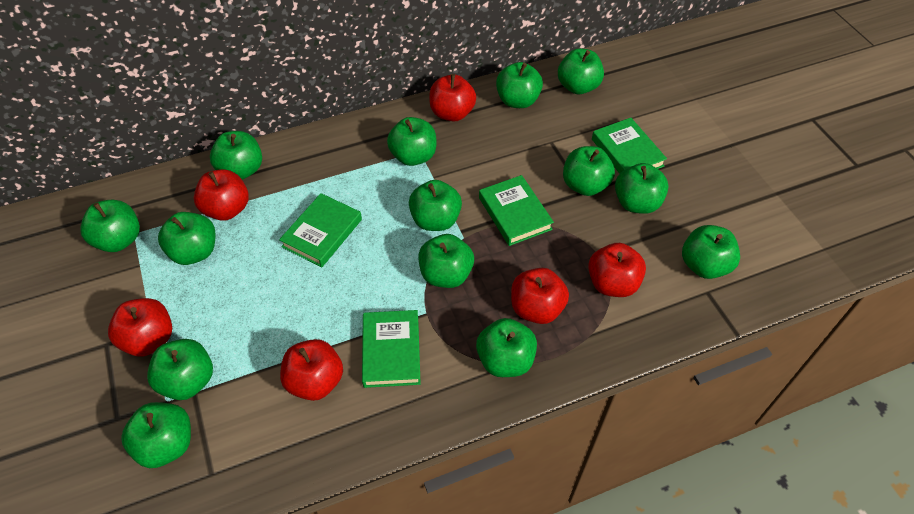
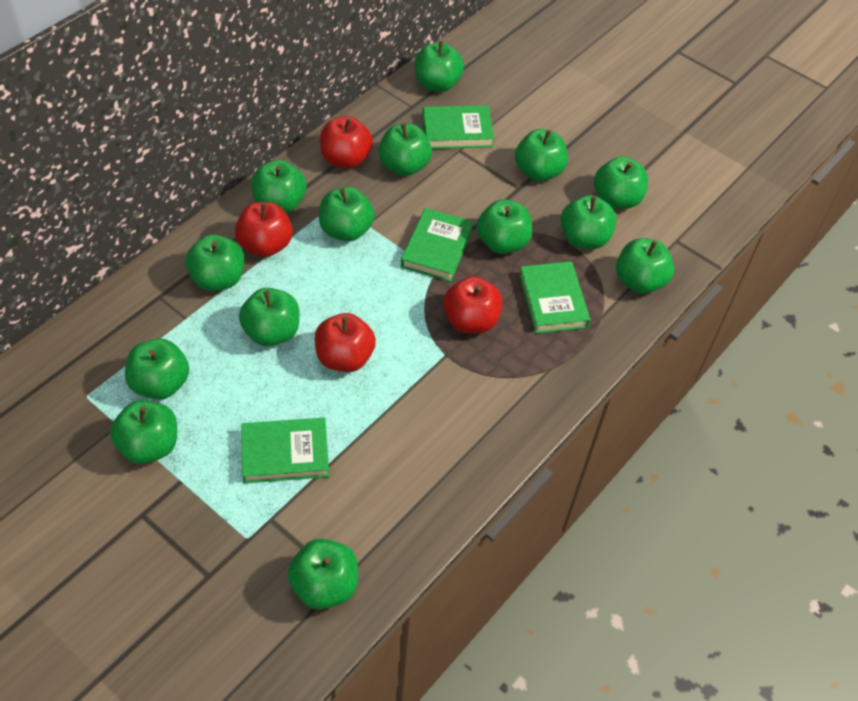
red apple: 6 -> 4

